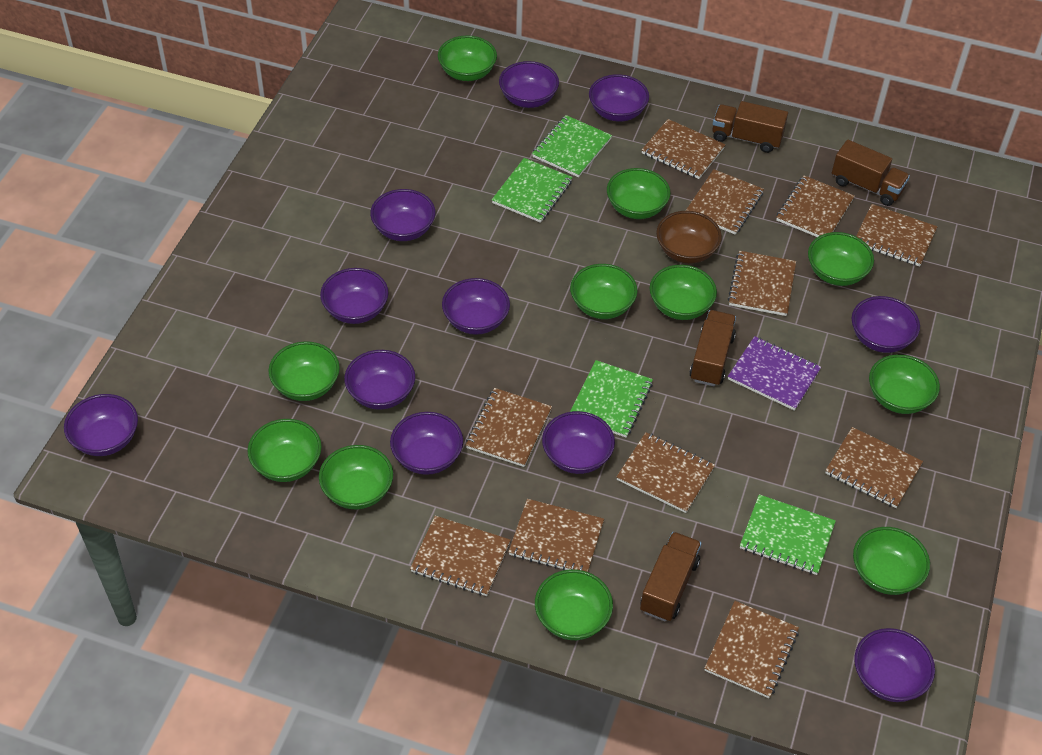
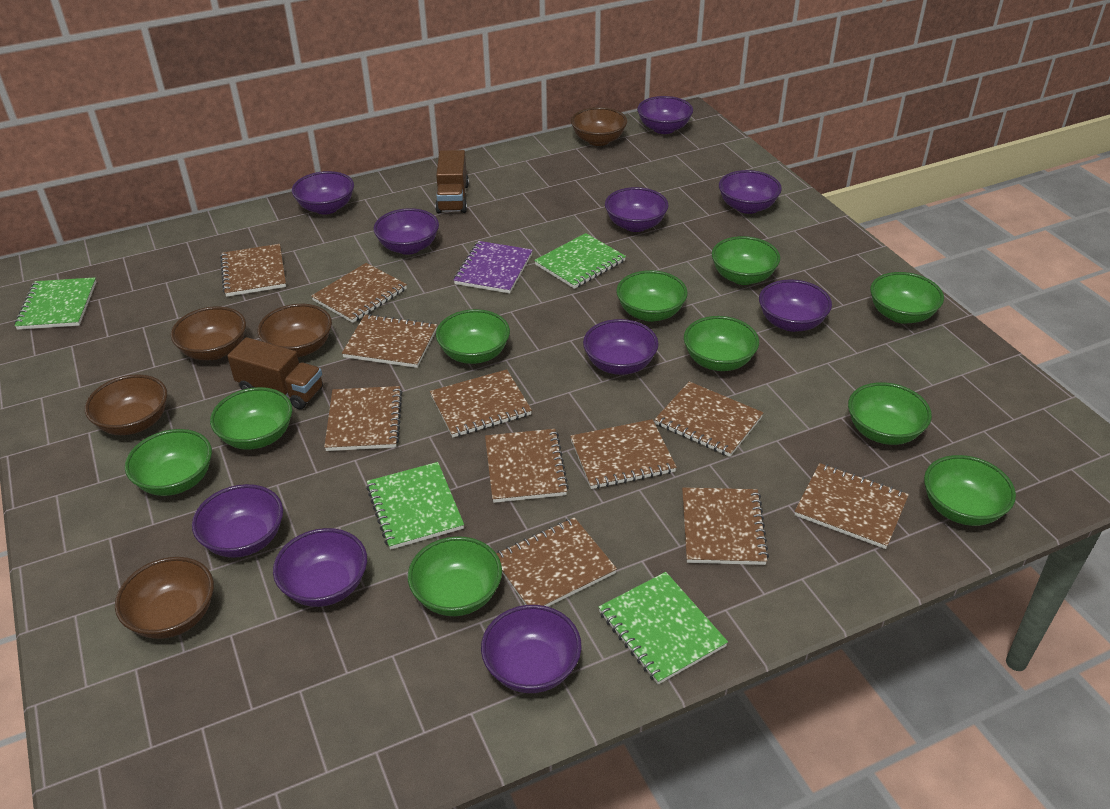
brown bowl: 1 -> 5
brown truck: 4 -> 2
green bowl: 11 -> 10
purple bowl: 11 -> 10

